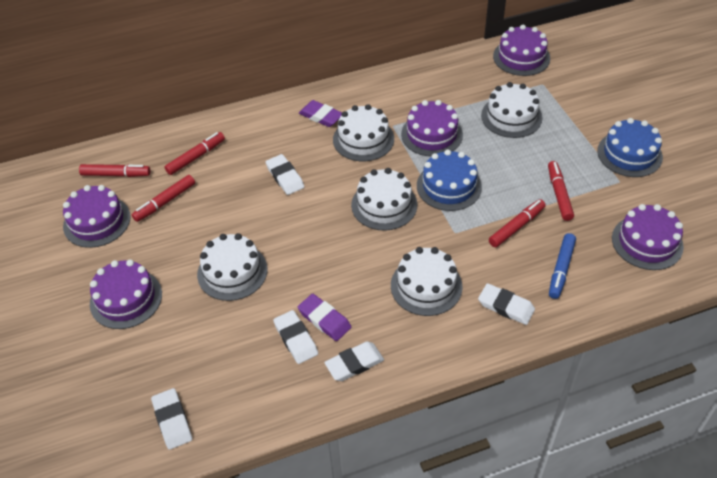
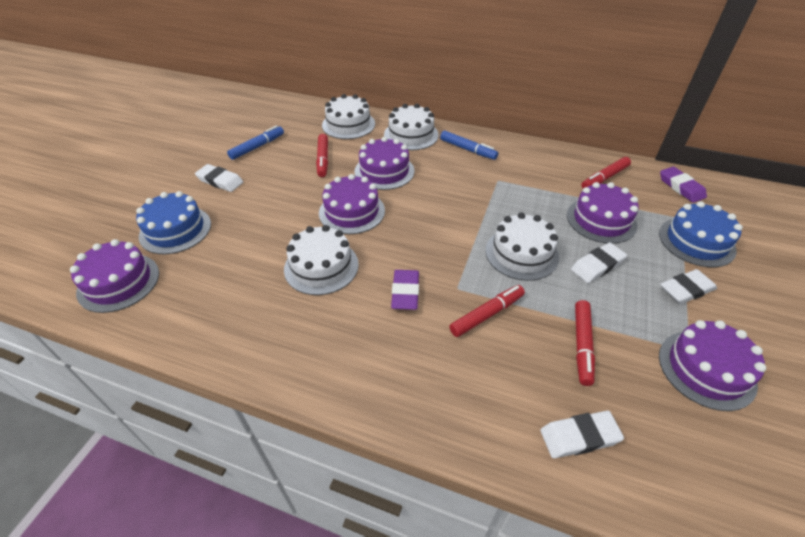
blue marker: 1 -> 2
red marker: 5 -> 4
white cake: 5 -> 4
white eraser: 5 -> 4

